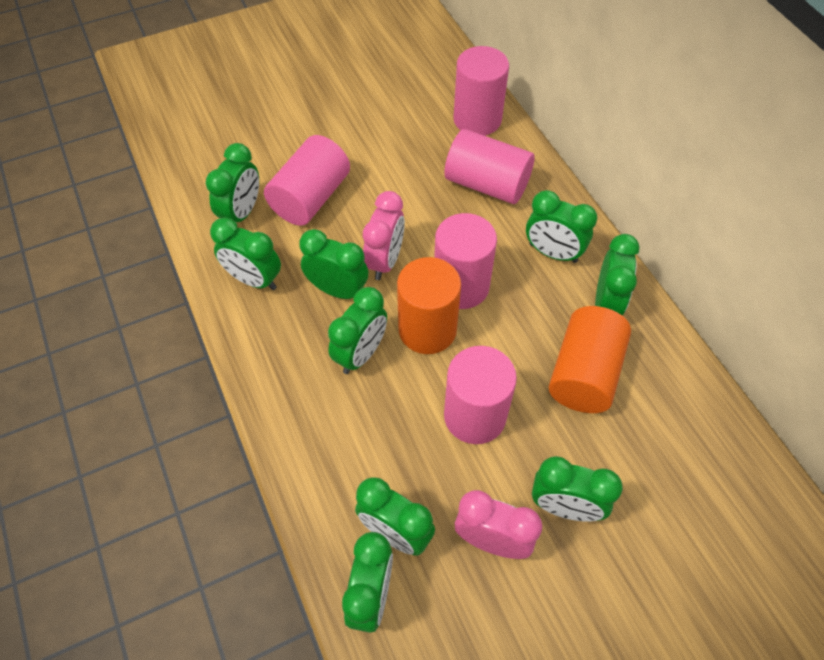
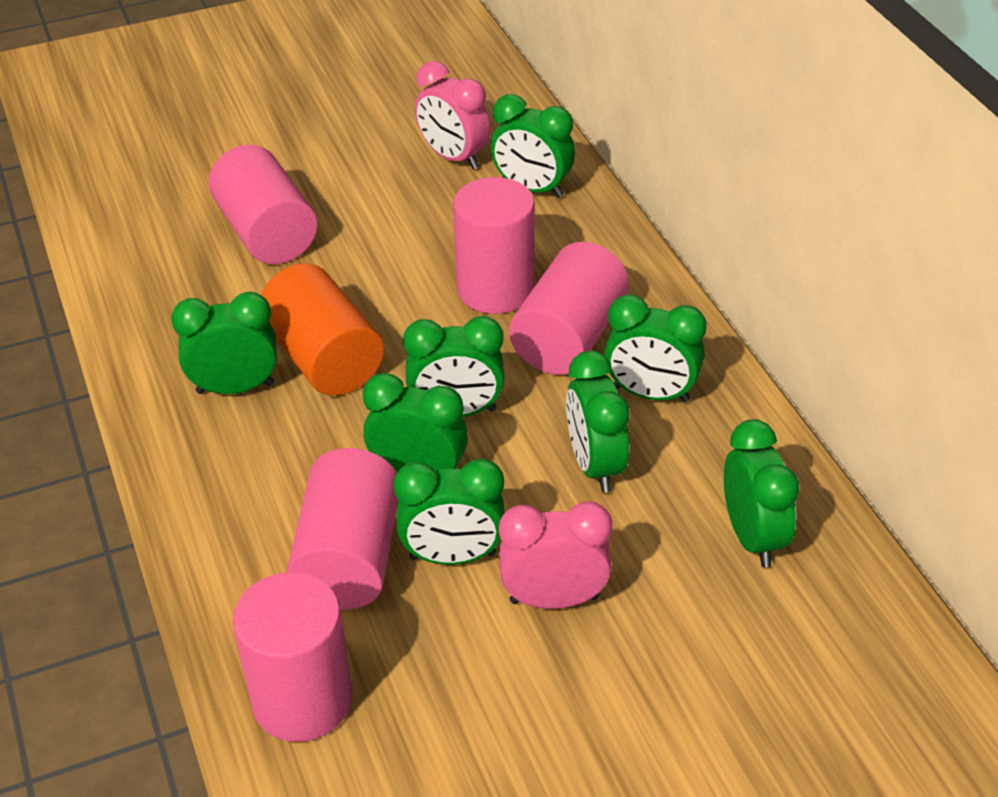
green clock: 9 -> 8
orange cylinder: 2 -> 1

